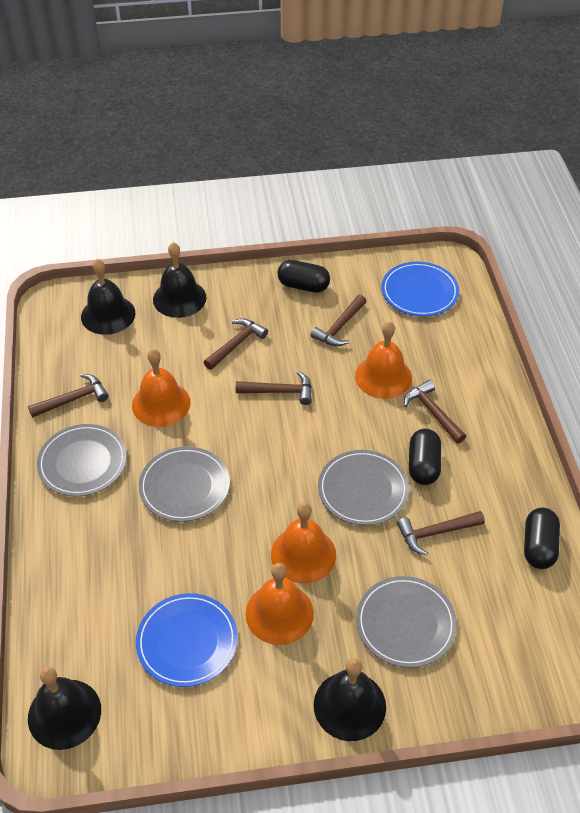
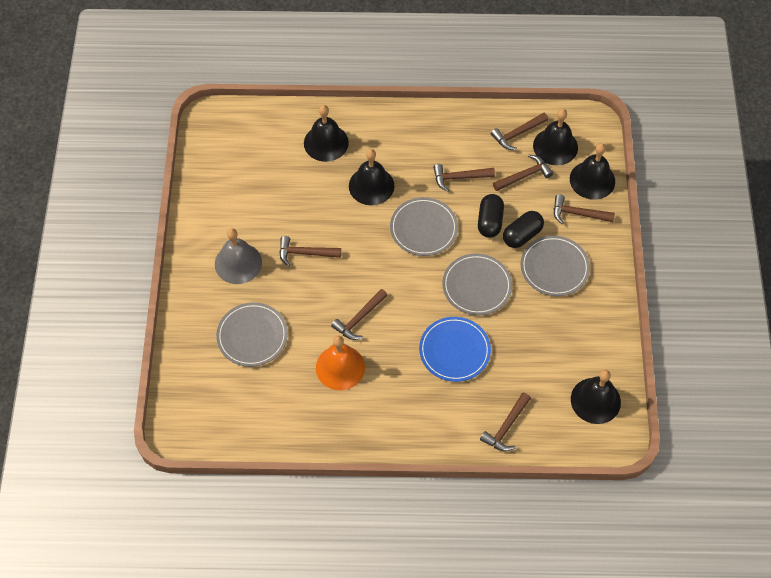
black bell: 4 -> 5
black capsule: 3 -> 2
blue plate: 2 -> 1
brown hammer: 6 -> 7
grey bell: 0 -> 1
orange bell: 4 -> 1

